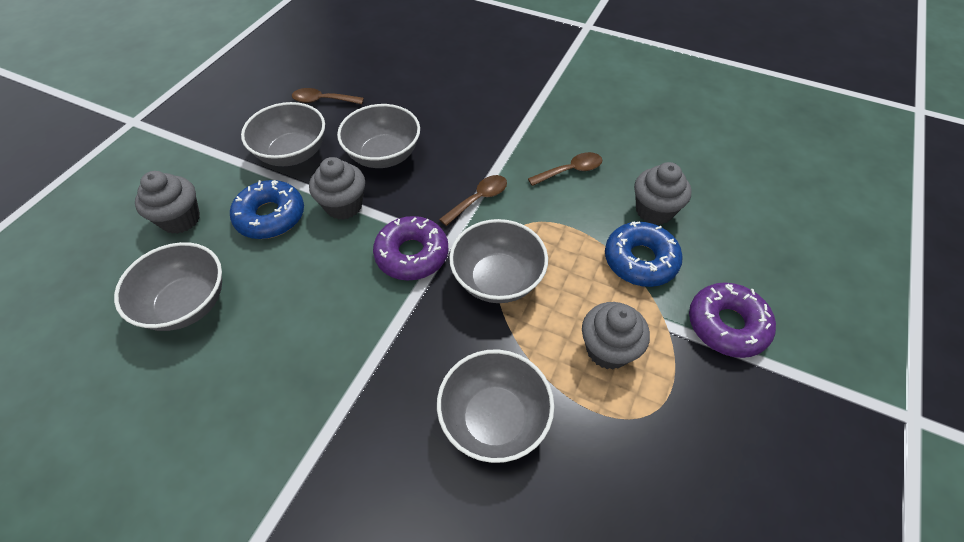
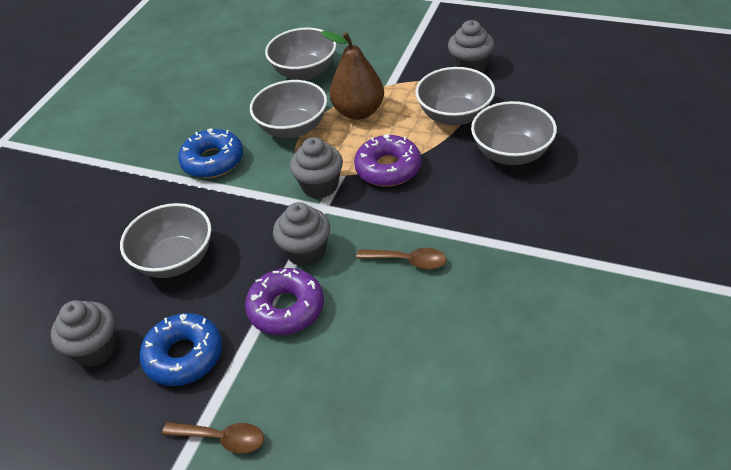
brown pear: 0 -> 1
brown spoon: 3 -> 2

